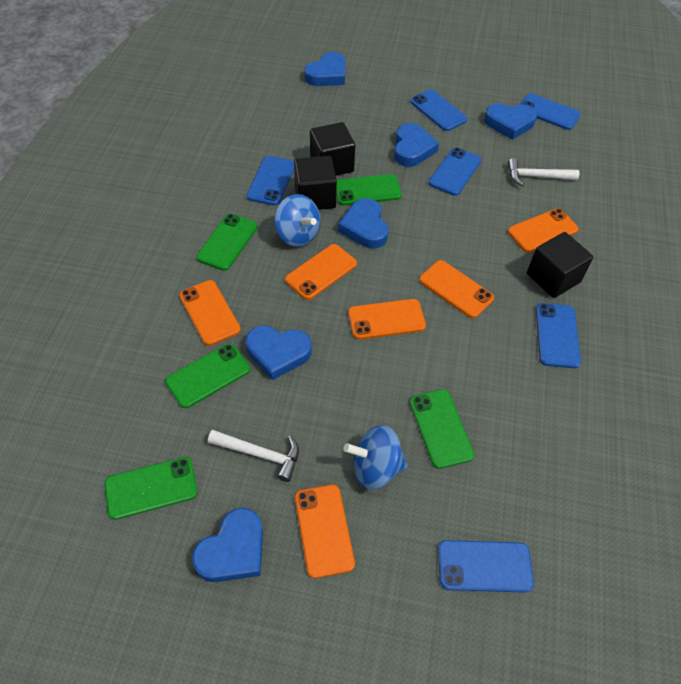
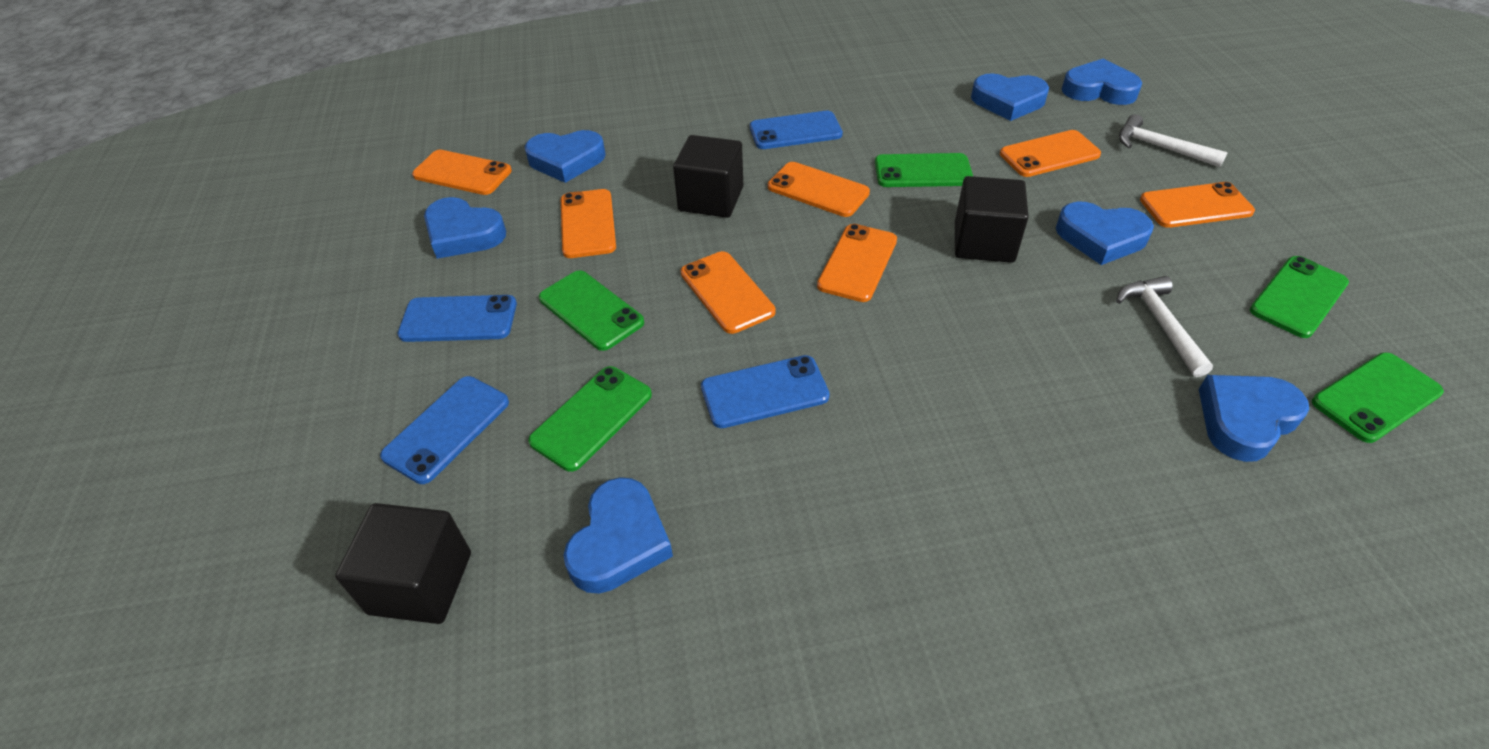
blue heart: 6 -> 7
blue phone: 6 -> 4
blue spinning top: 2 -> 0
orange phone: 6 -> 7

